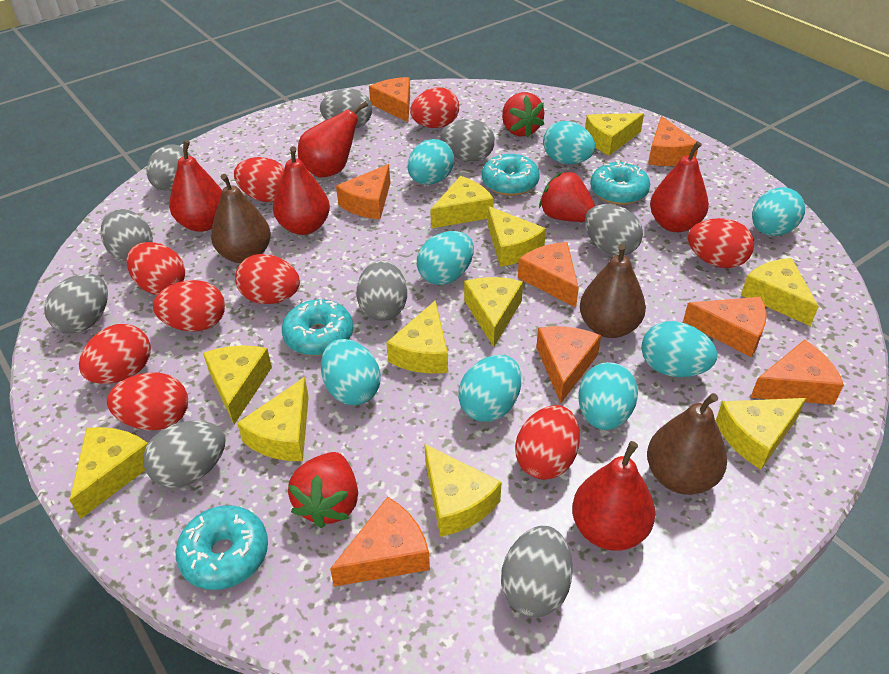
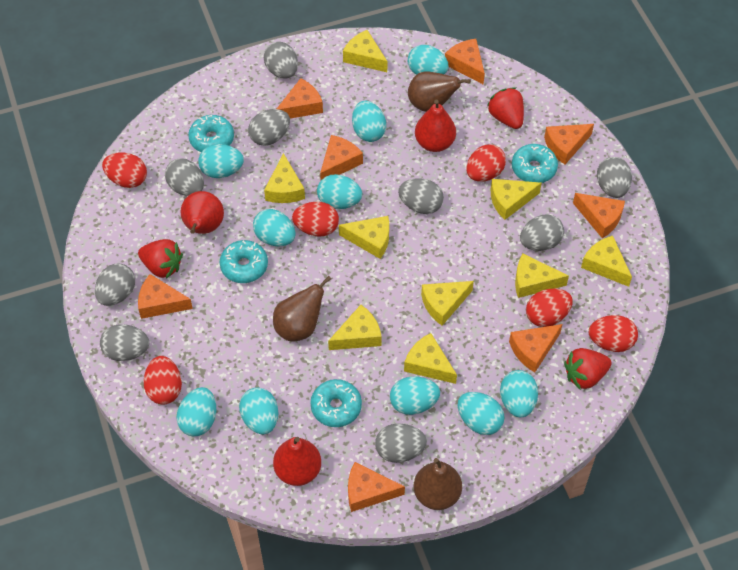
red egg: 9 -> 6
red pear: 5 -> 3
turquoise egg: 8 -> 10
yellow cheese: 11 -> 9

